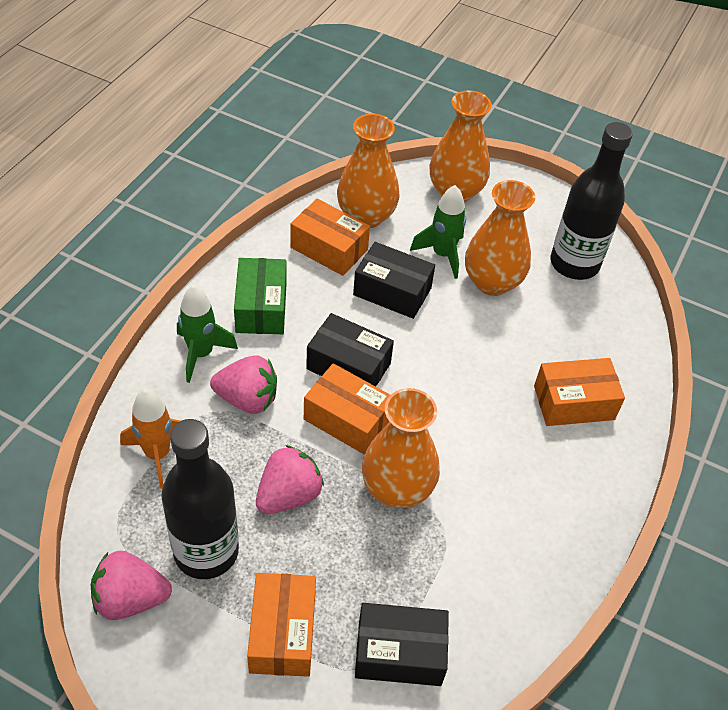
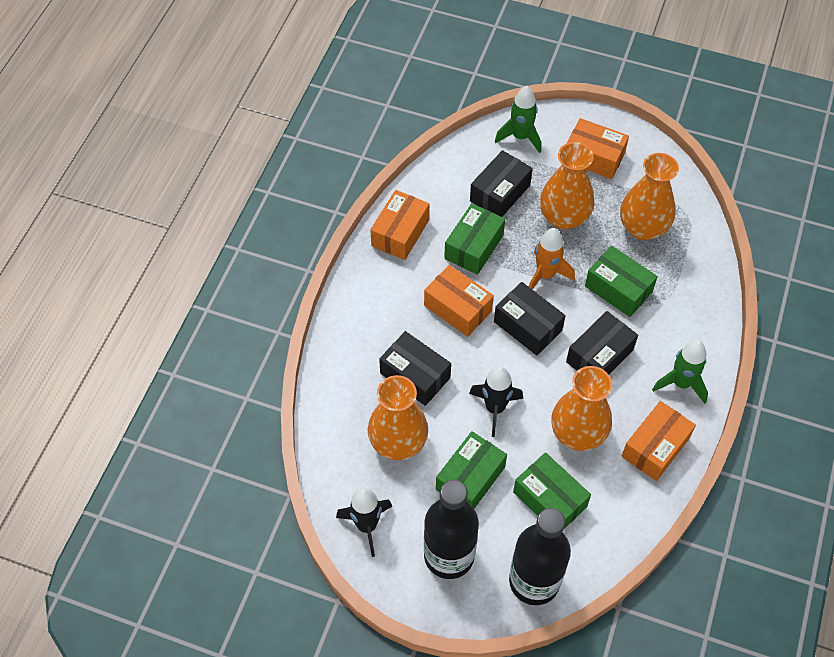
black box: 3 -> 4
black rocket: 0 -> 2
green box: 1 -> 4
pink strawberry: 3 -> 0

